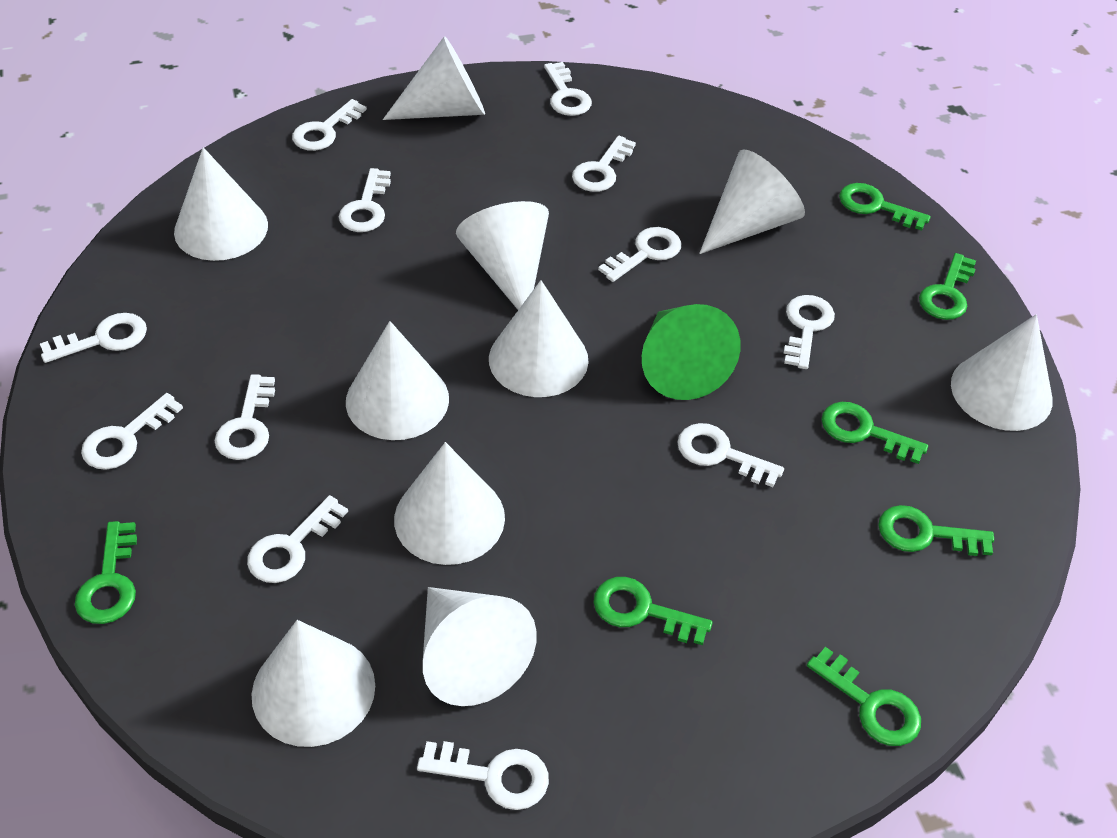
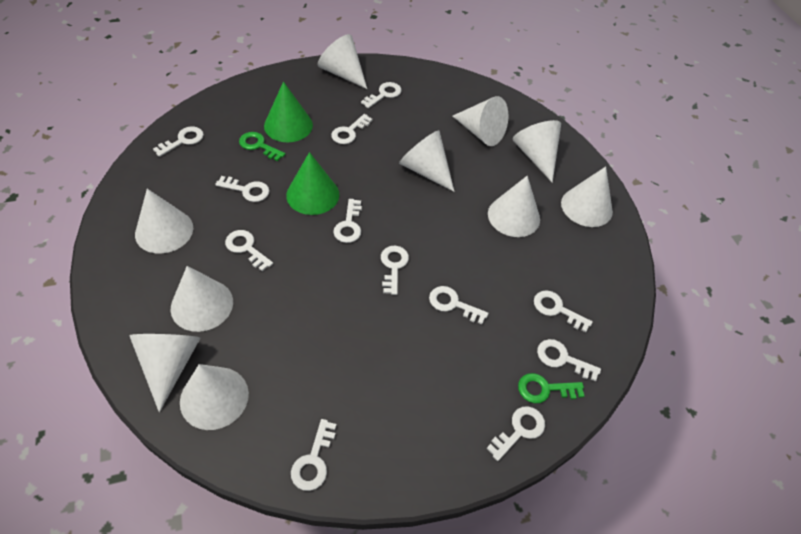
green cone: 1 -> 2
green key: 7 -> 2

